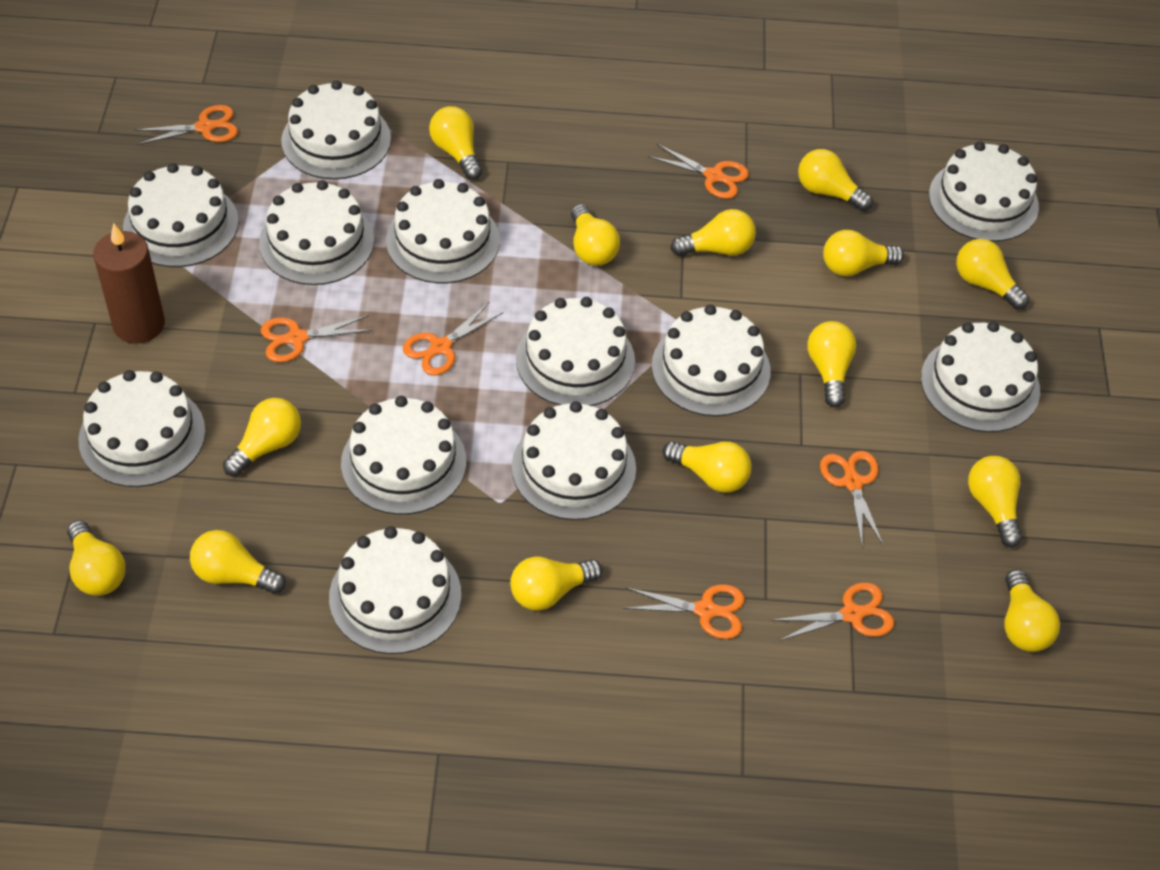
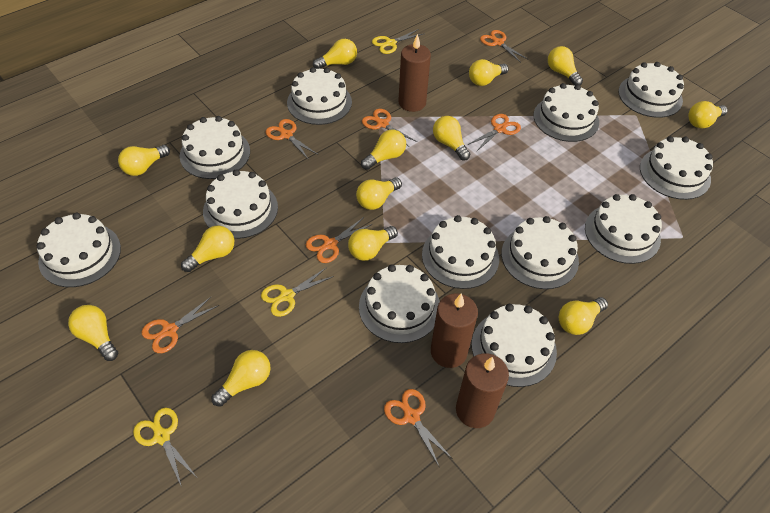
brown candle: 1 -> 3
yellow light bulb: 14 -> 13
yellow scissors: 0 -> 3

